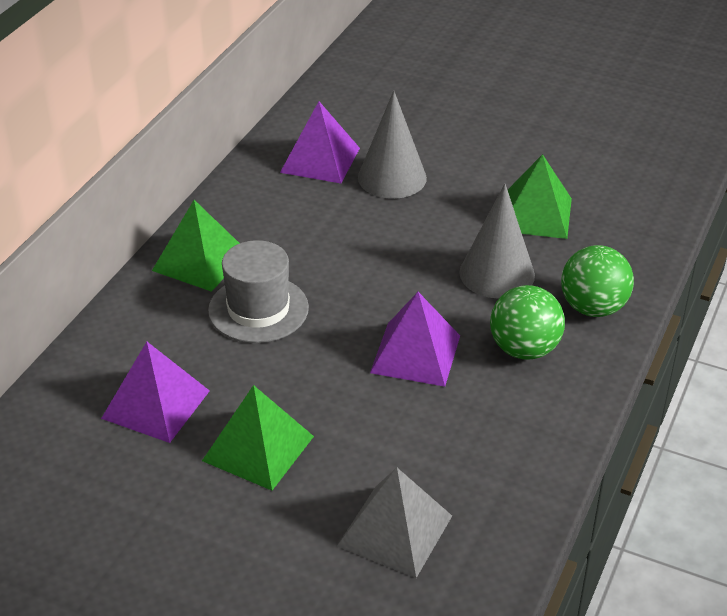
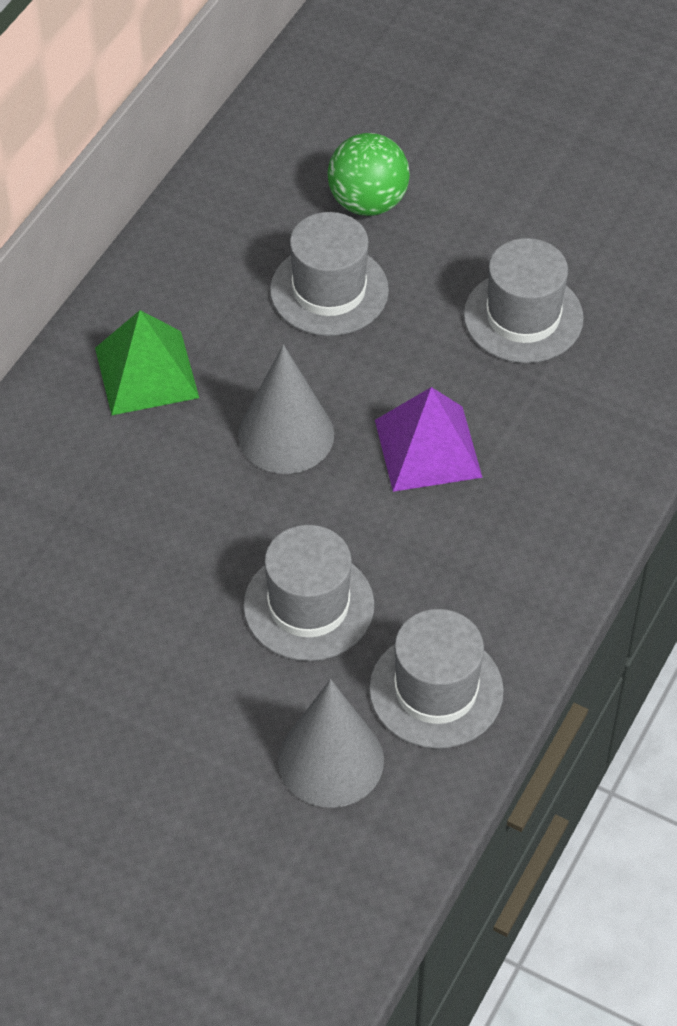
green ball: 2 -> 1
green pyramid: 3 -> 1
grey hat: 1 -> 4
grey pyramid: 1 -> 0
purple pyramid: 3 -> 1

